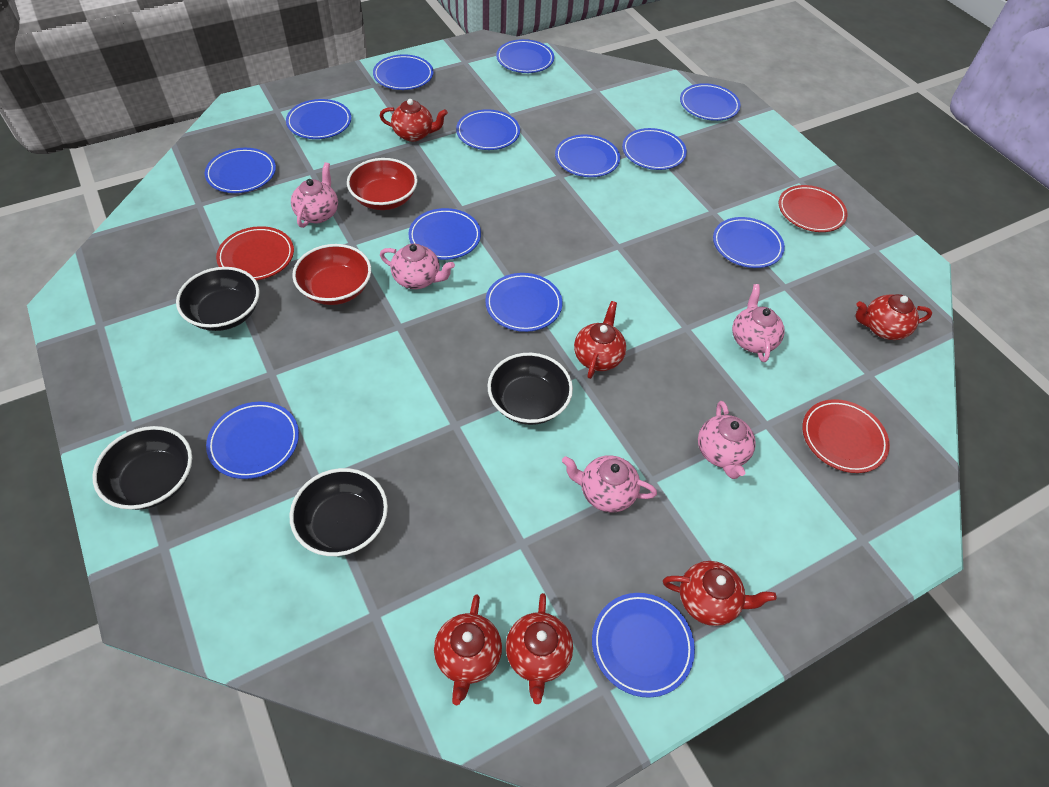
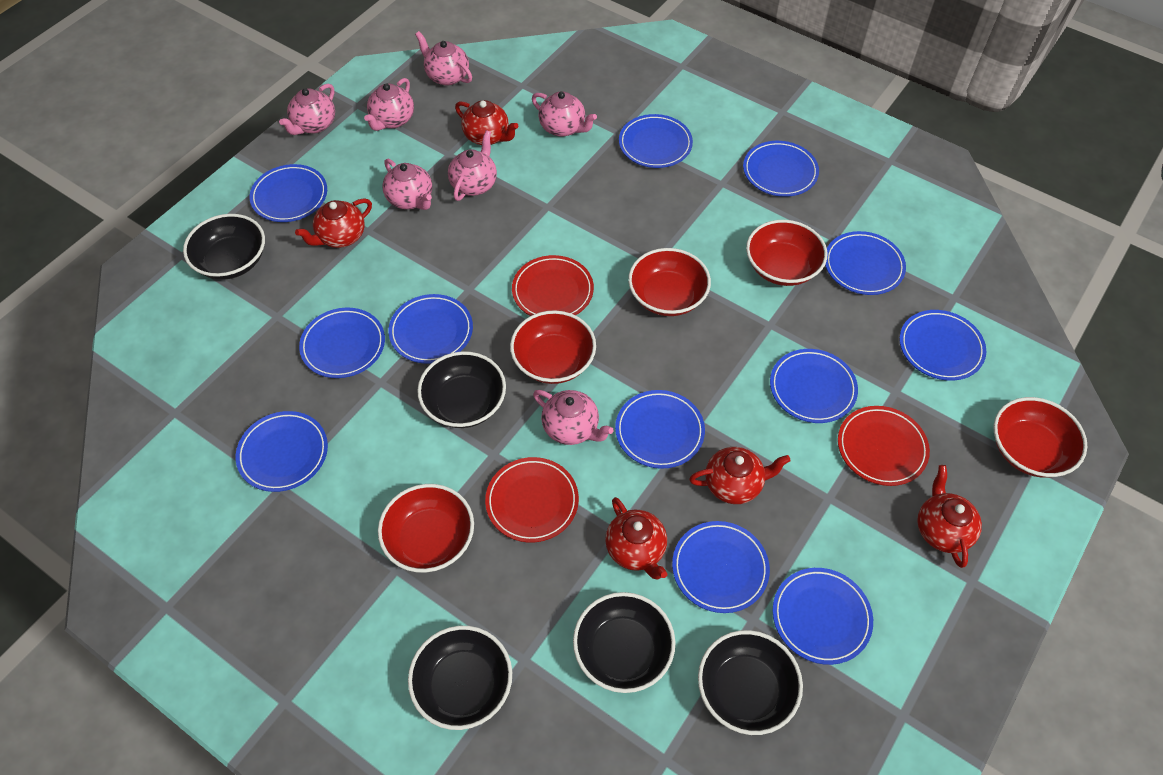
black bowl: 4 -> 5
blue plate: 13 -> 12
pink teapot: 5 -> 7
red bowl: 2 -> 5
red teapot: 6 -> 5

